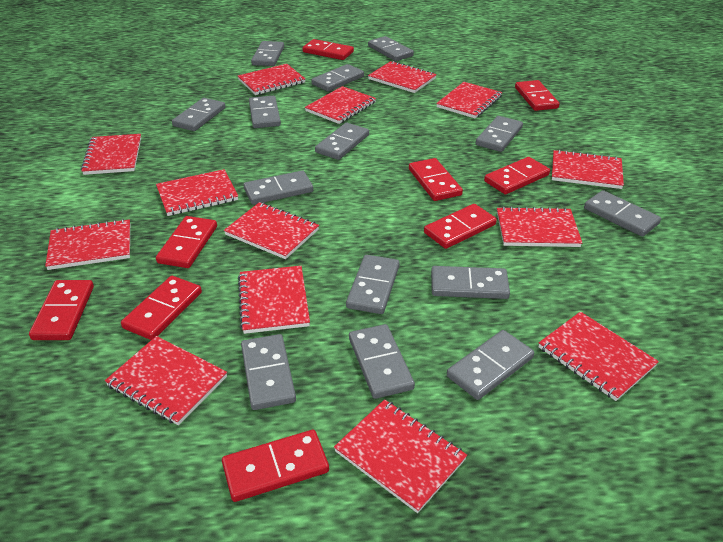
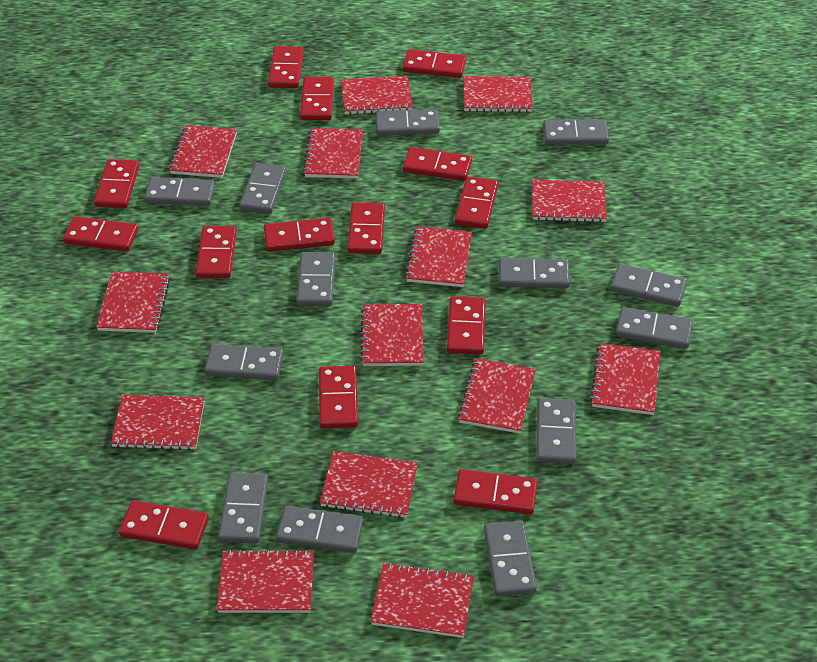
grey domino: 14 -> 13
red domino: 9 -> 14

